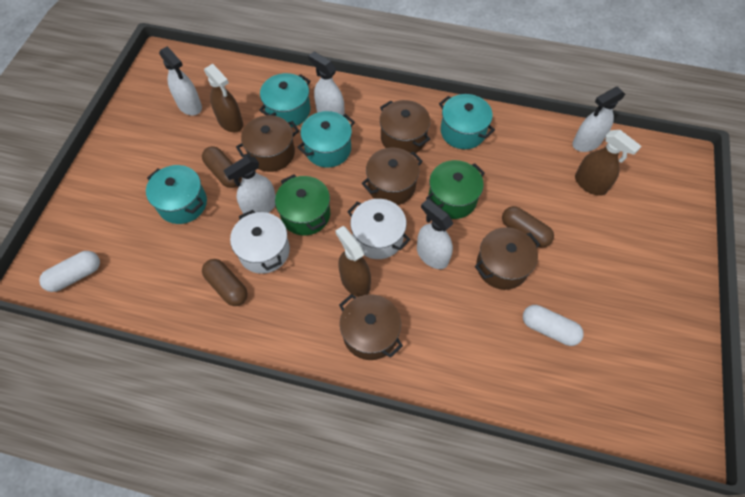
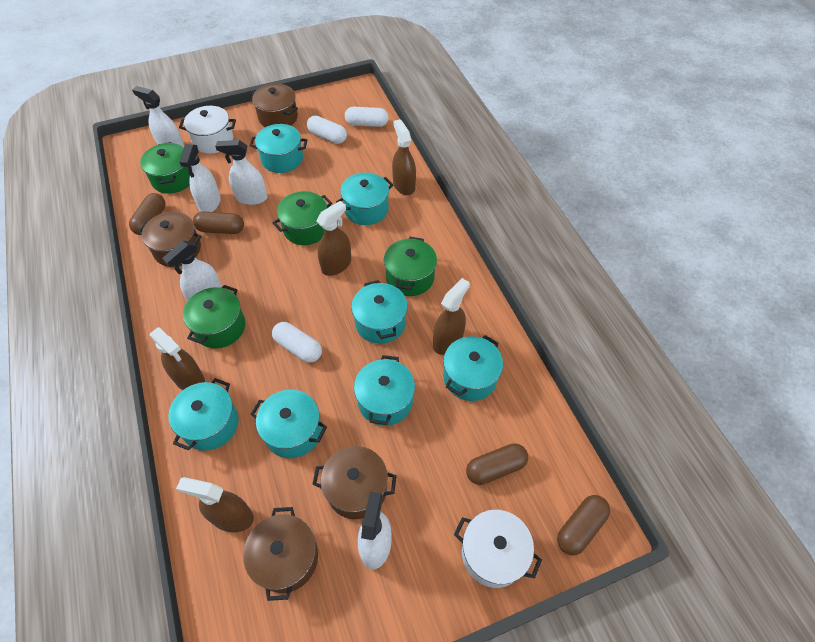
brown capsule: 3 -> 4
brown pot: 5 -> 4
brown spray bottle: 3 -> 5
green pot: 2 -> 4
turquoise pot: 4 -> 7
white capsule: 2 -> 3

